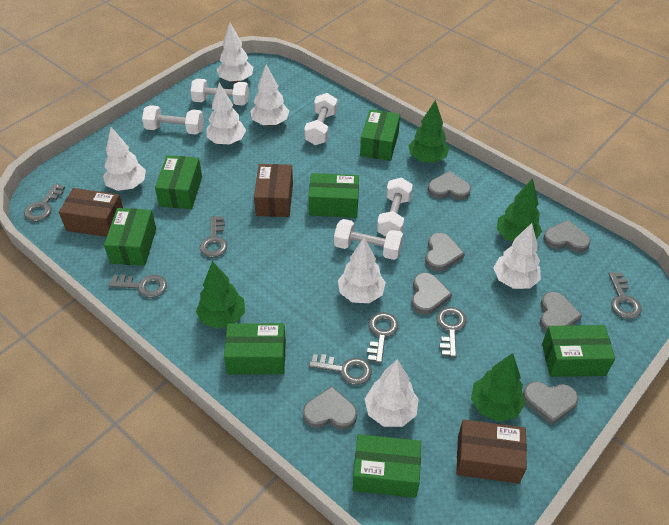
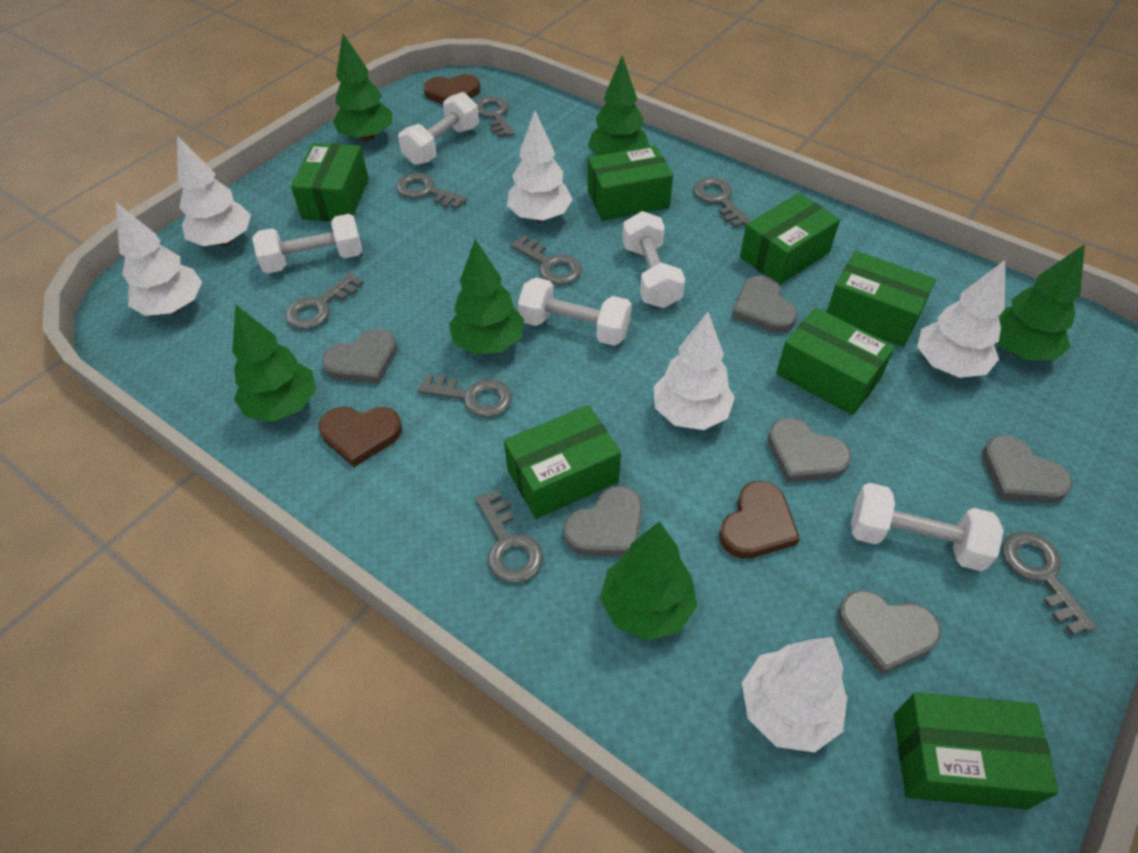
brown box: 3 -> 0
brown heart: 0 -> 3
green tree: 4 -> 6
grey heart: 7 -> 6
grey key: 7 -> 8
white tree: 7 -> 6

